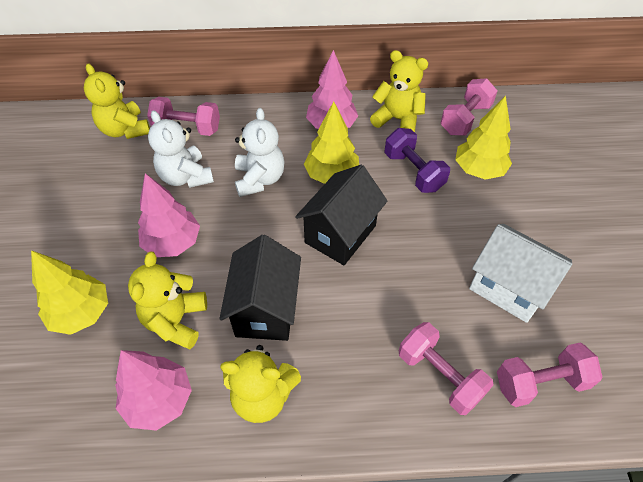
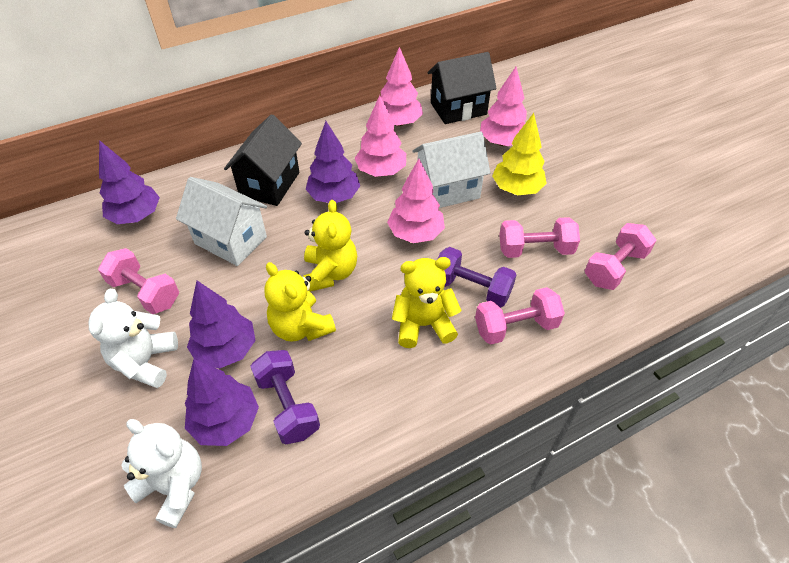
pink tree: 3 -> 4
purple dumbbell: 1 -> 2
purple tree: 0 -> 4
white house: 1 -> 2
yellow teddy bear: 4 -> 3
yellow tree: 3 -> 1

